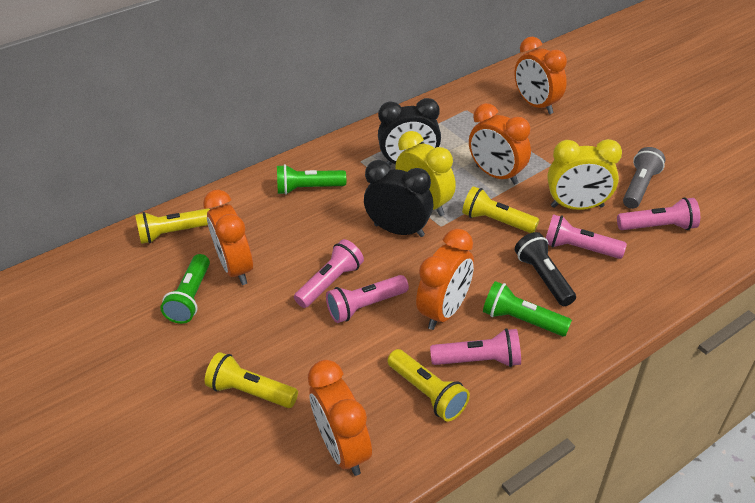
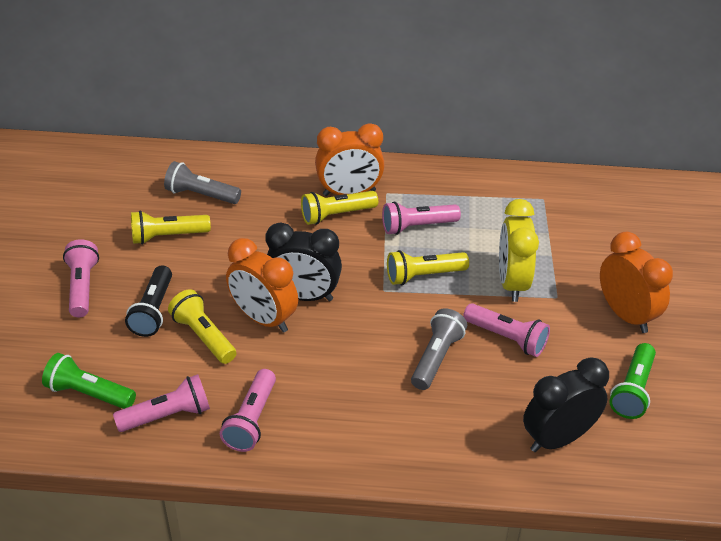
green flashlight: 3 -> 2
grey flashlight: 1 -> 2
orange clock: 5 -> 3
yellow clock: 2 -> 1

